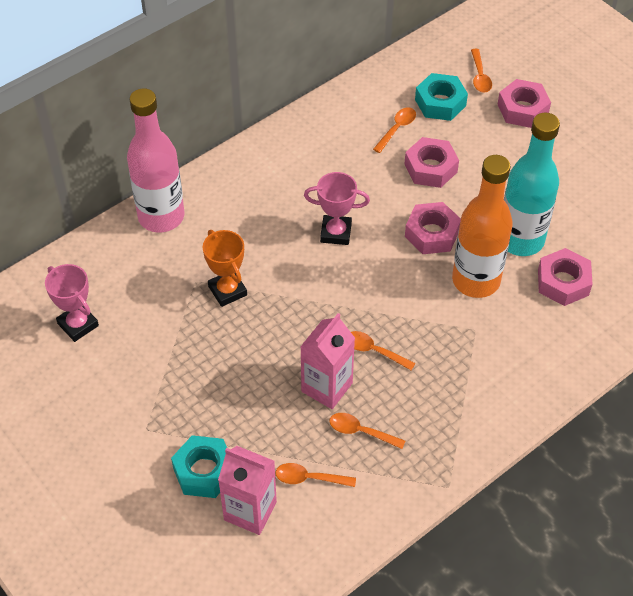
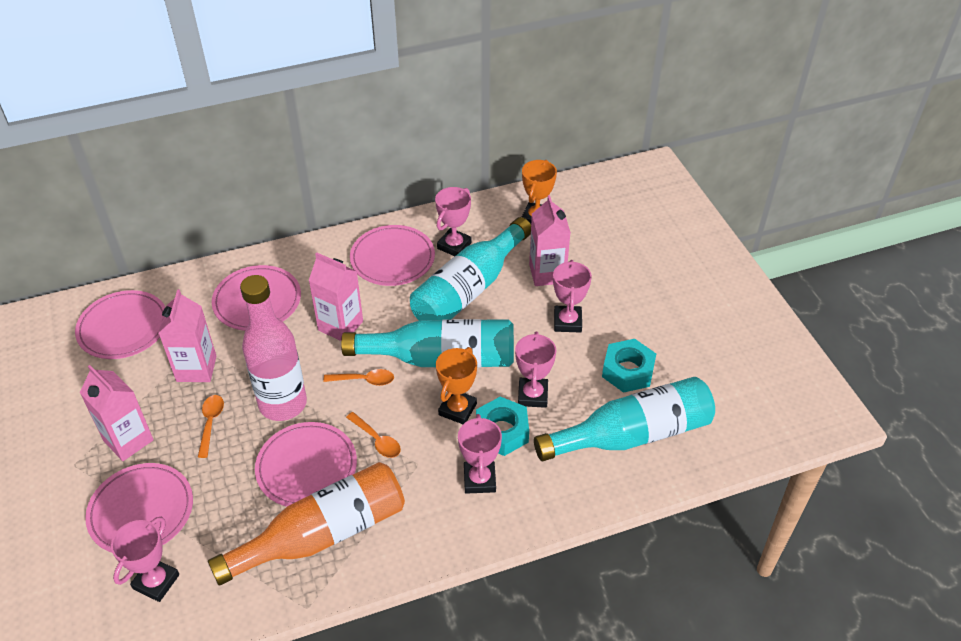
orange spoon: 5 -> 3
orange trophy: 1 -> 2
pink carton: 2 -> 4
pink nut: 4 -> 0
pink plate: 0 -> 5
pink trophy: 2 -> 5
turquoise bottle: 1 -> 3

